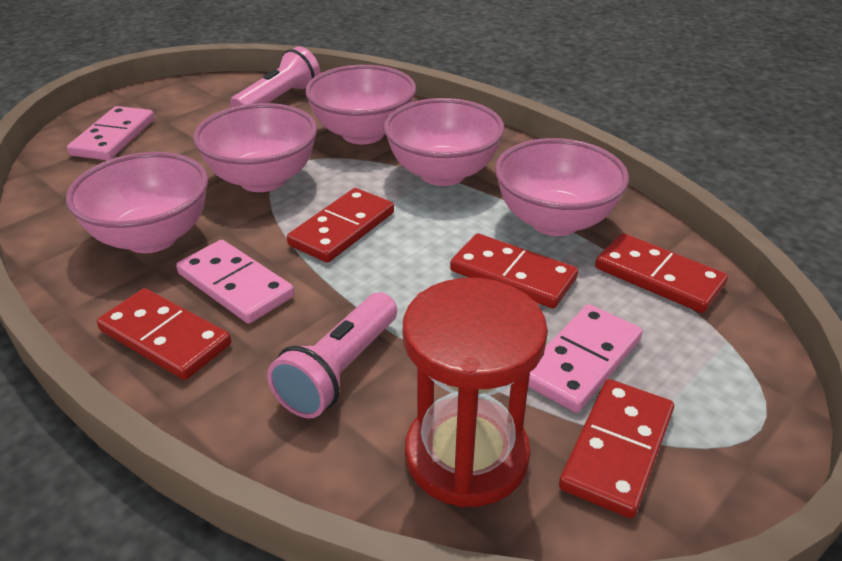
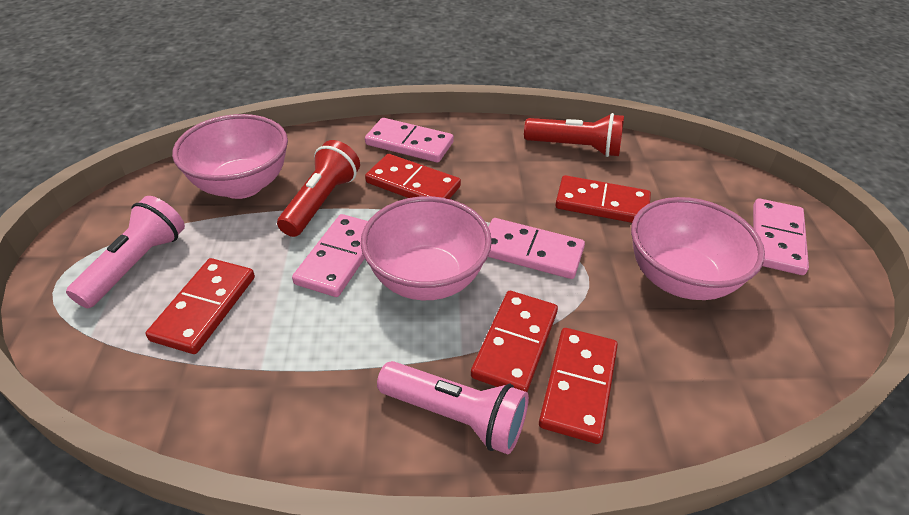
pink bowl: 5 -> 3
pink domino: 3 -> 4
red flashlight: 0 -> 2
red hourglass: 1 -> 0

